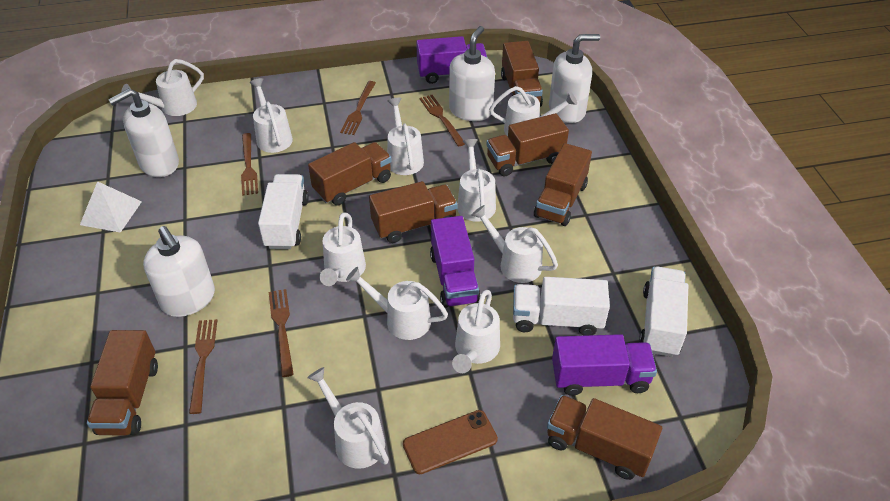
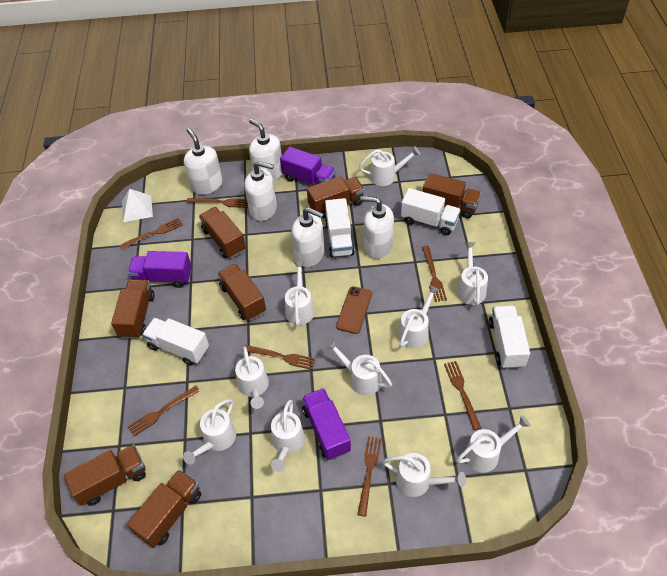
brown fork: 5 -> 7
white soap dispenser: 4 -> 5
white truck: 3 -> 4

